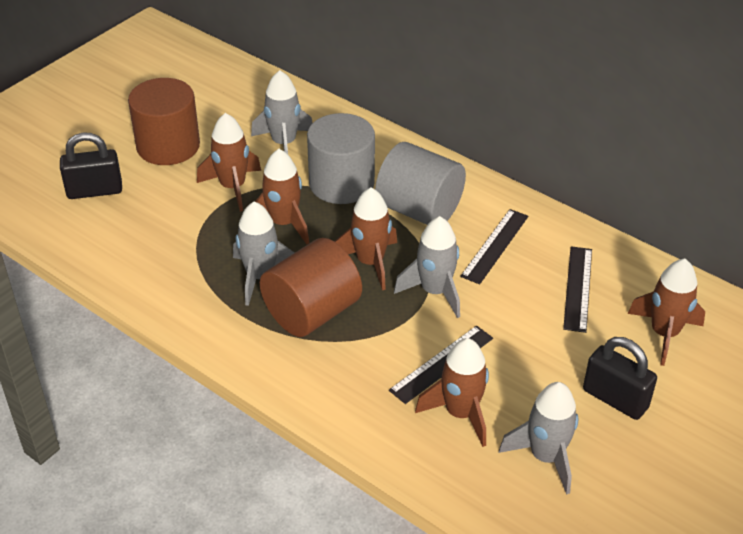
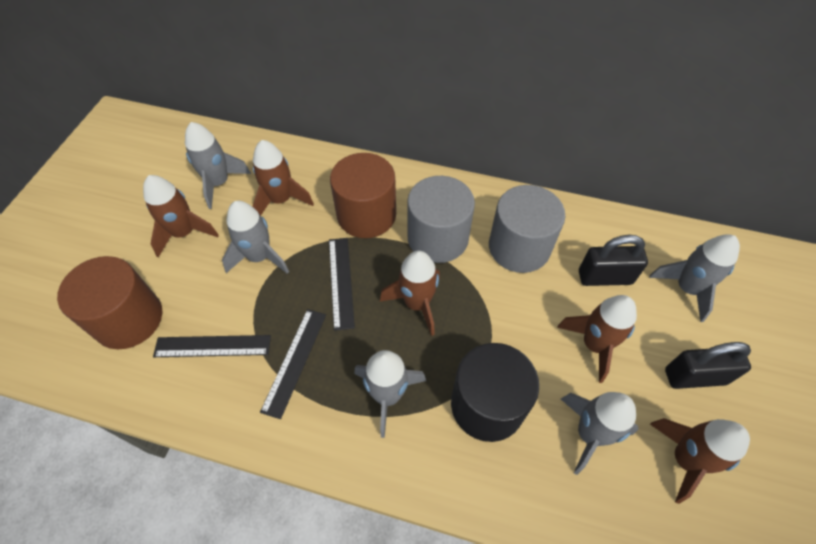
black cylinder: 0 -> 1
grey rocket: 4 -> 5

